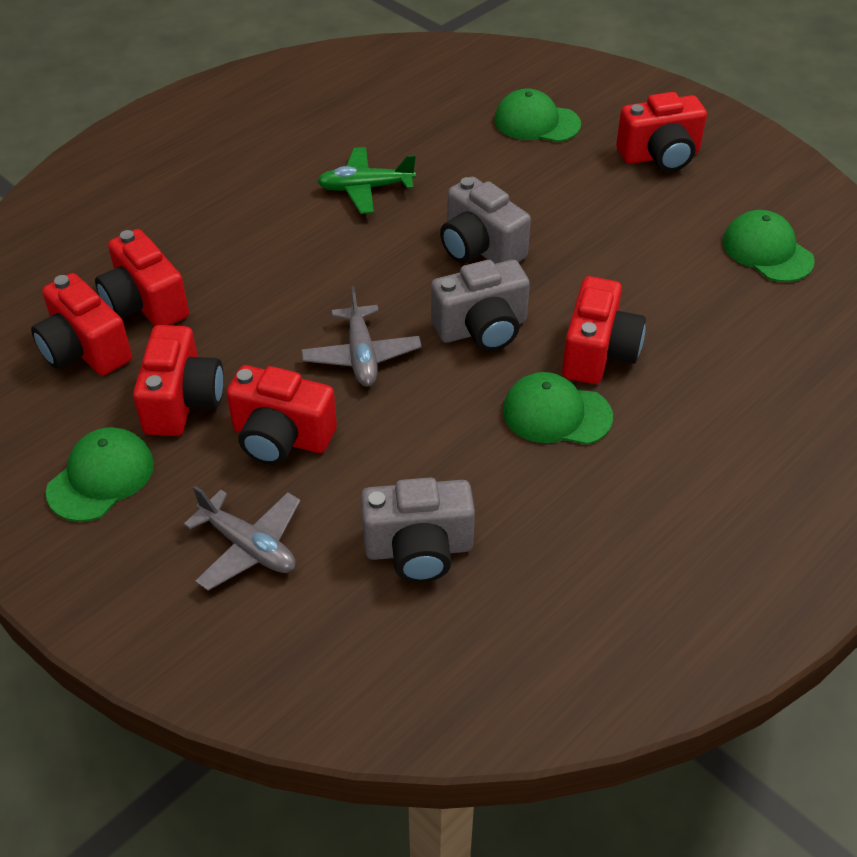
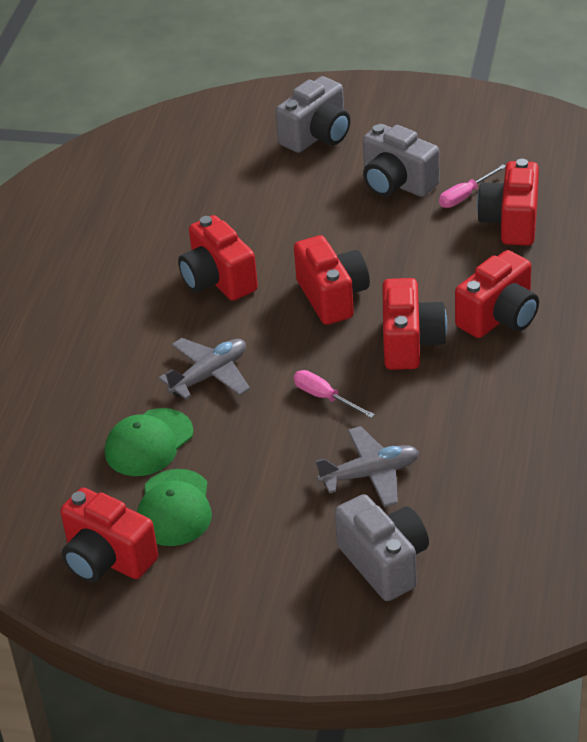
green cap: 4 -> 2
green plane: 1 -> 0
pink screwdriver: 0 -> 2

